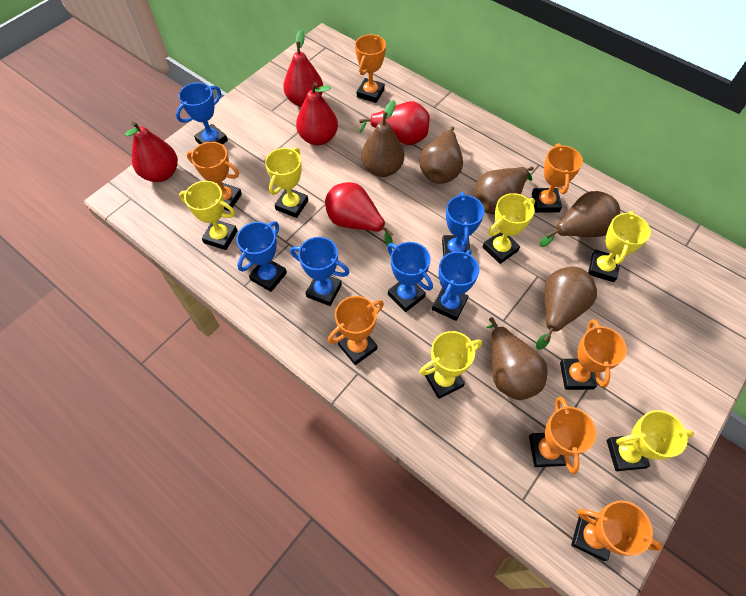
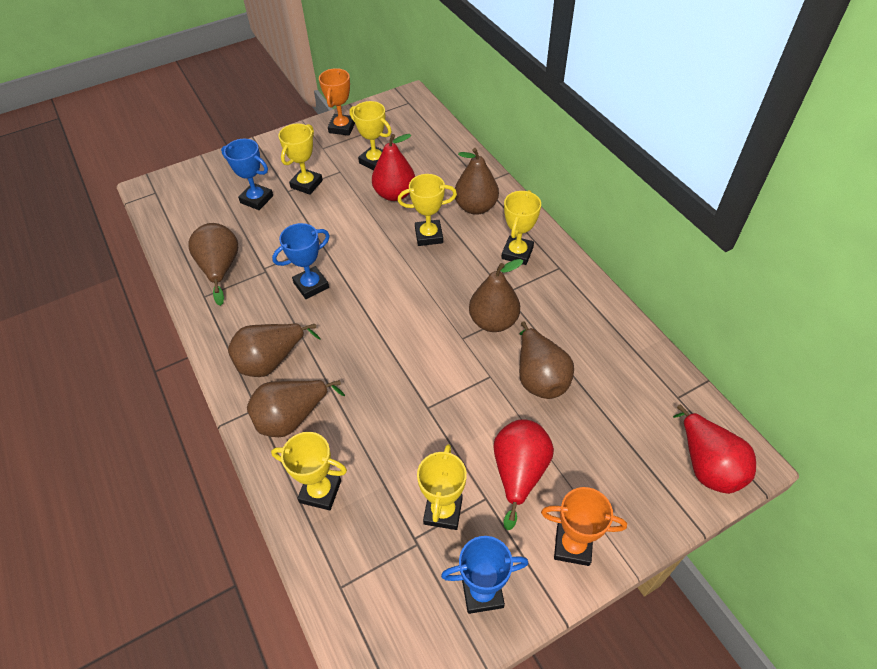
blue trophy: 6 -> 3
orange trophy: 7 -> 2
red pear: 5 -> 3

